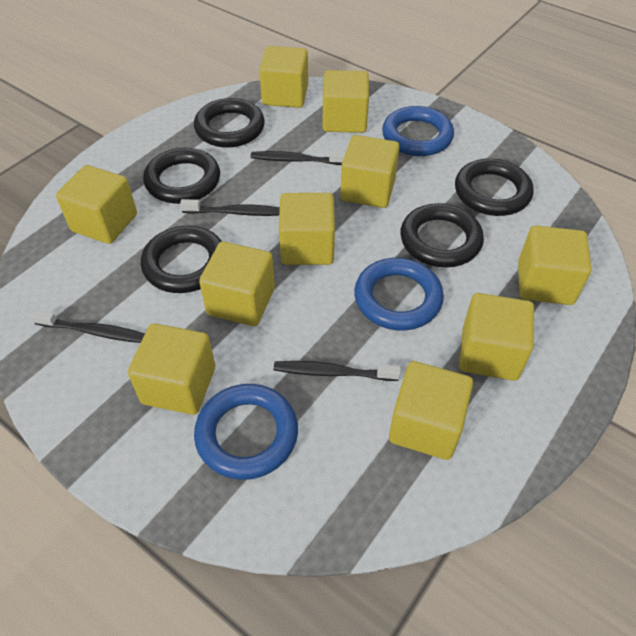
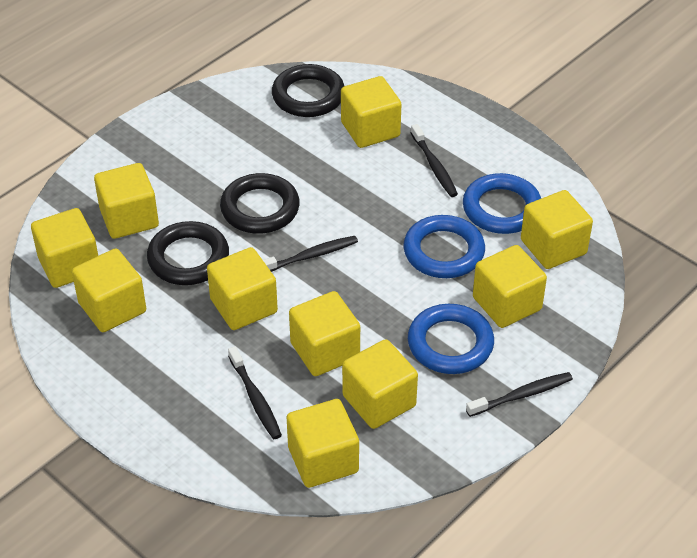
black ring: 5 -> 3

